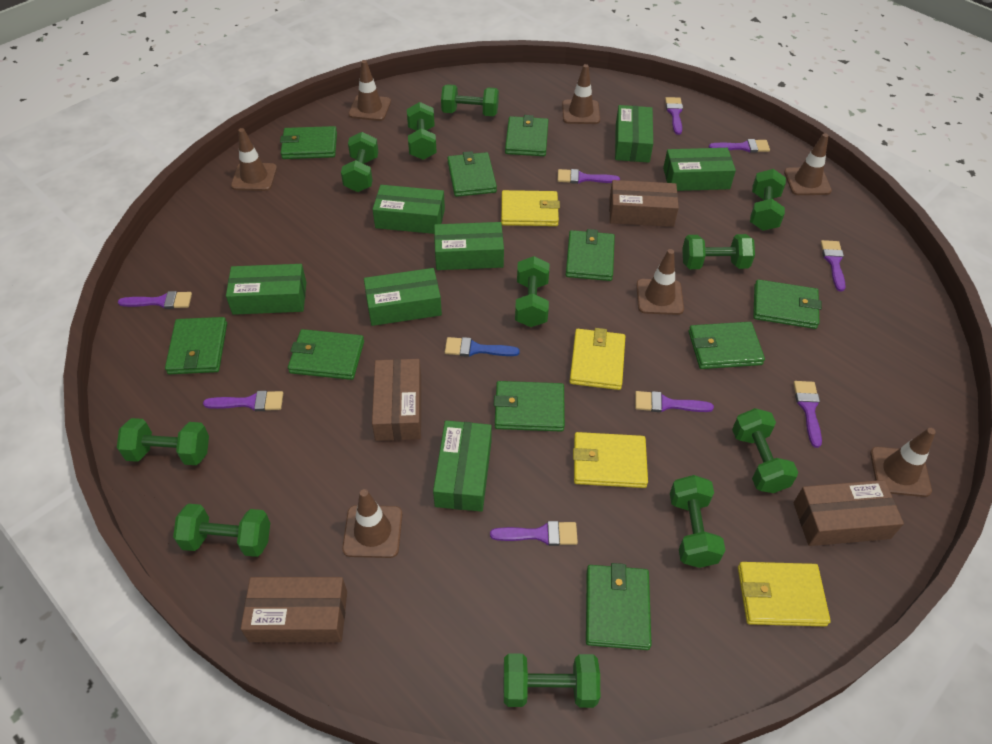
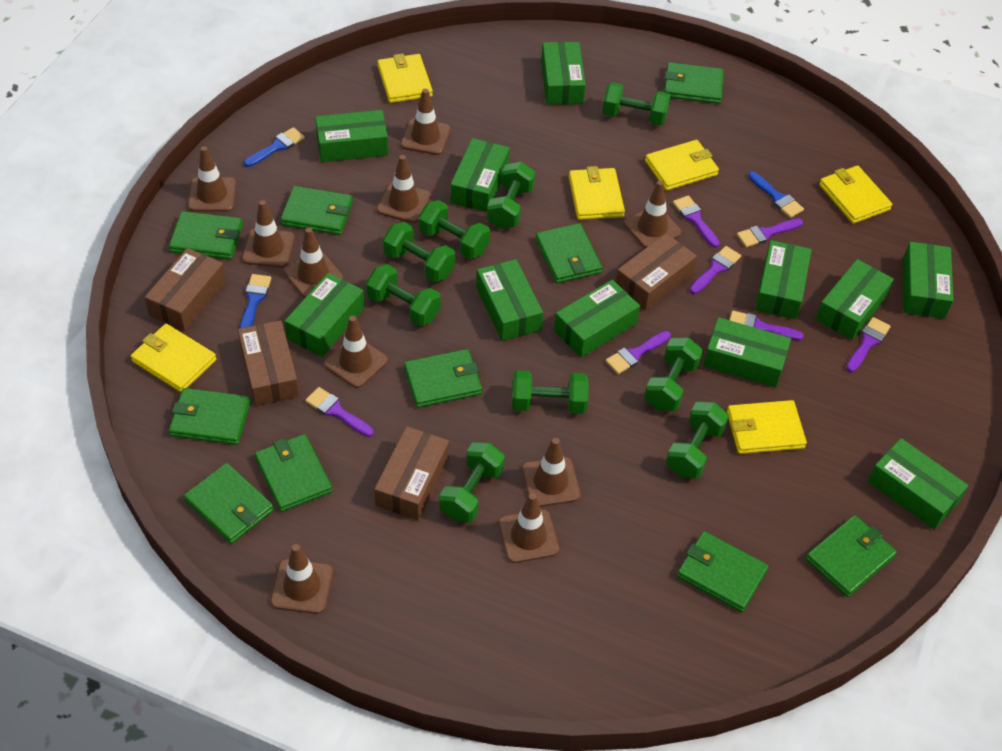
blue brush: 1 -> 3
brown traffic cone: 7 -> 10
green box: 7 -> 11
green dumbbell: 11 -> 9
purple brush: 9 -> 7
yellow wallet: 4 -> 6

